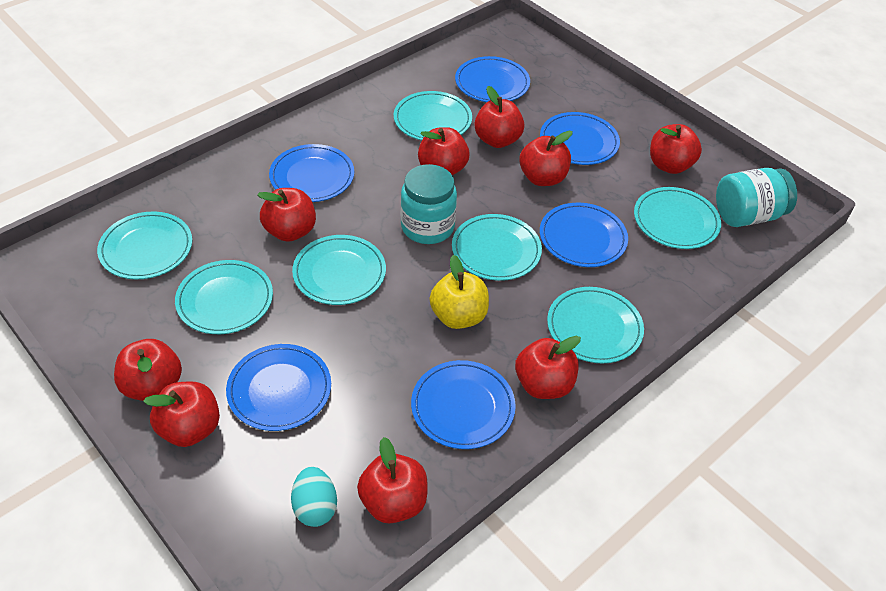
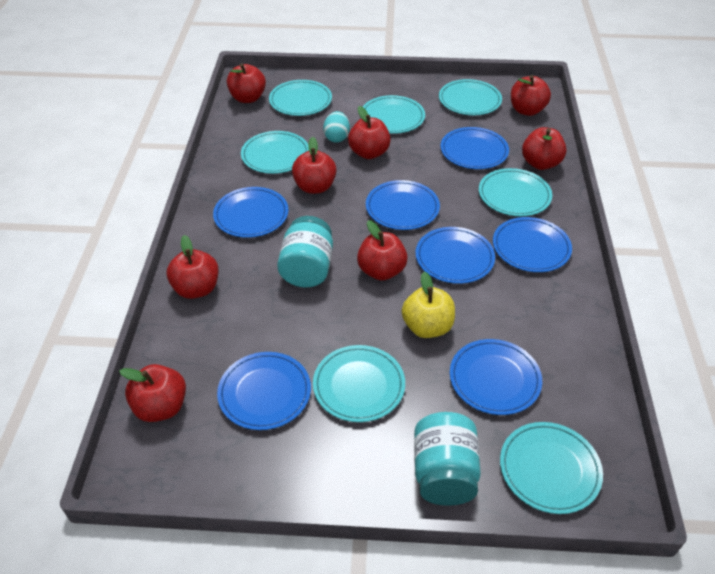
blue plate: 6 -> 7
red apple: 9 -> 8

